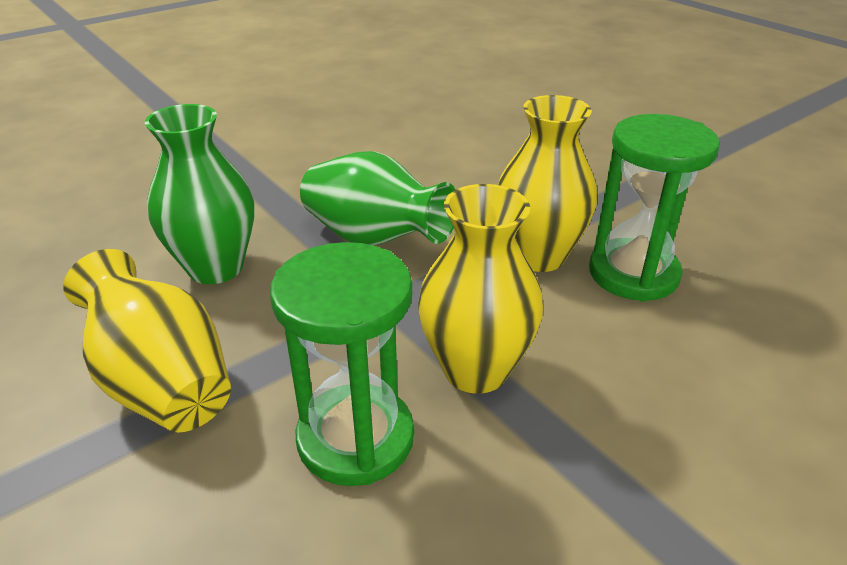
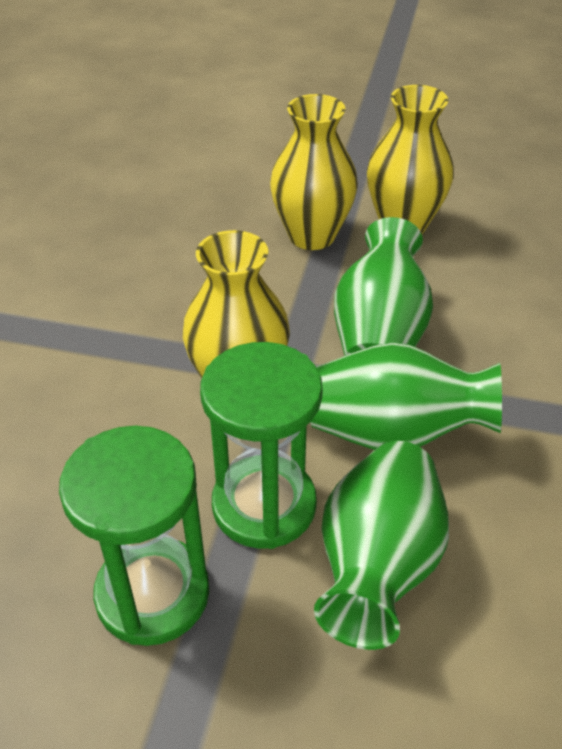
green vase: 2 -> 3

